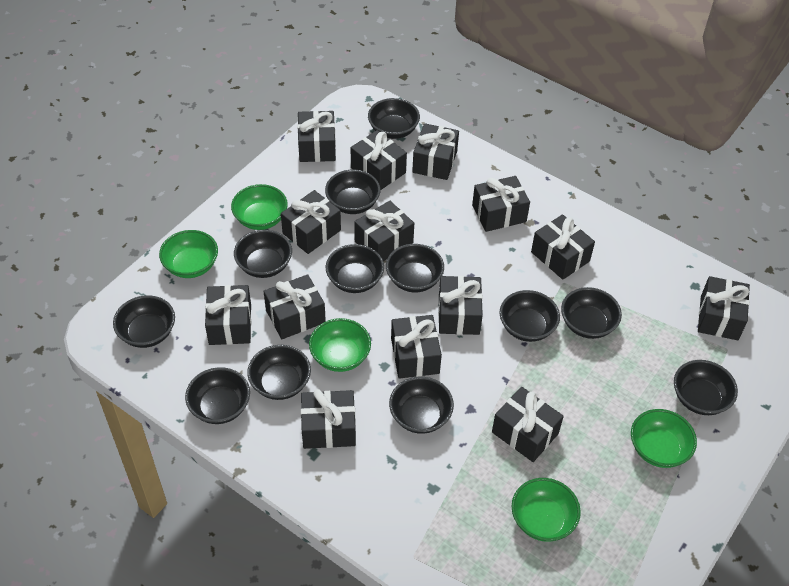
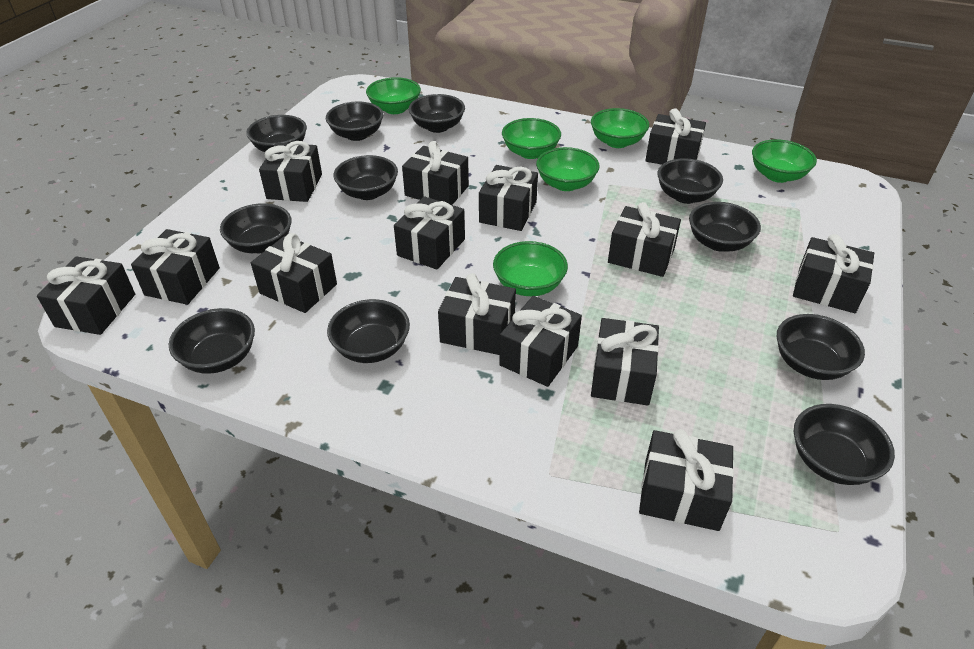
black bowl: 12 -> 11
green bowl: 5 -> 6

